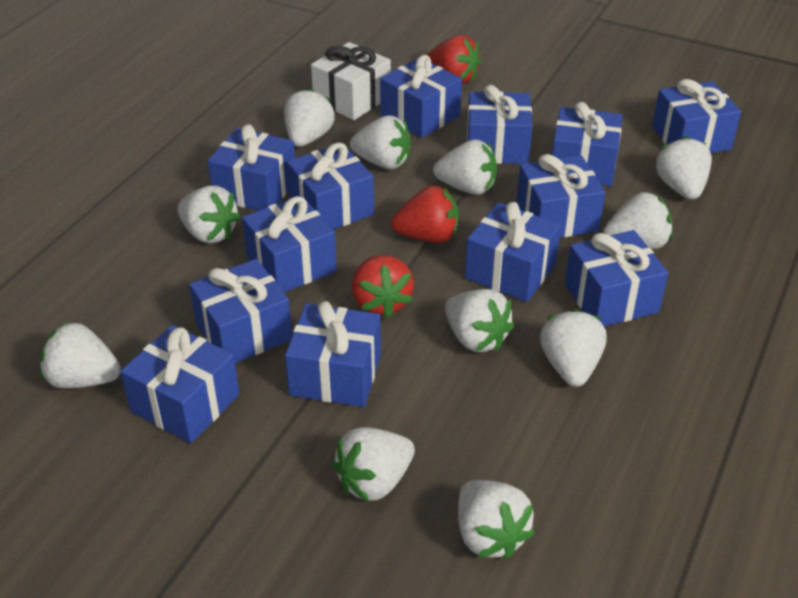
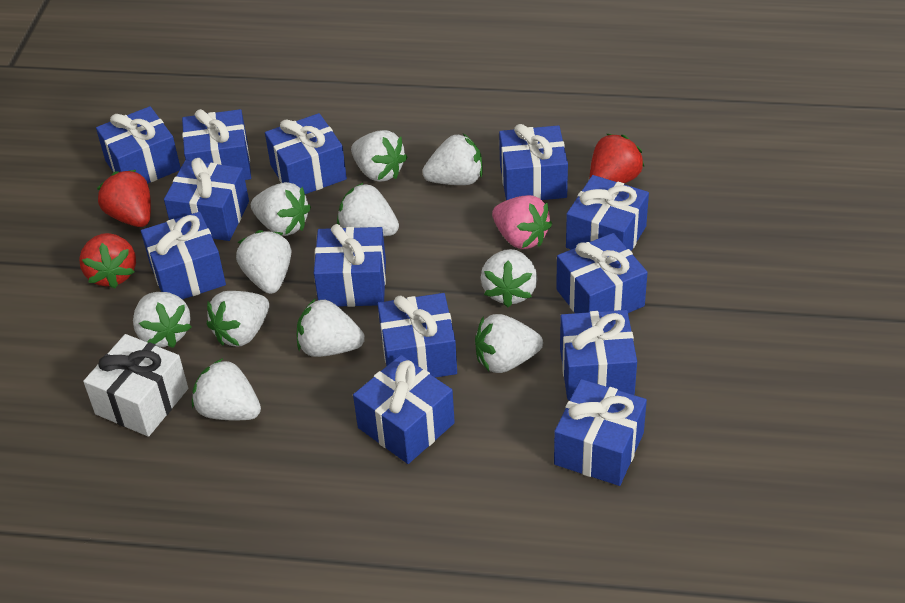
pink strawberry: 0 -> 1

